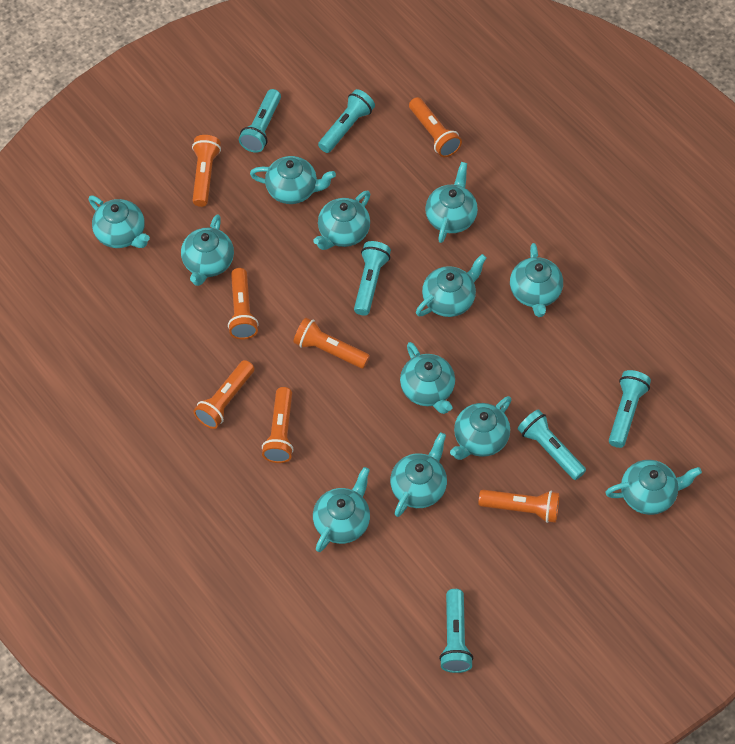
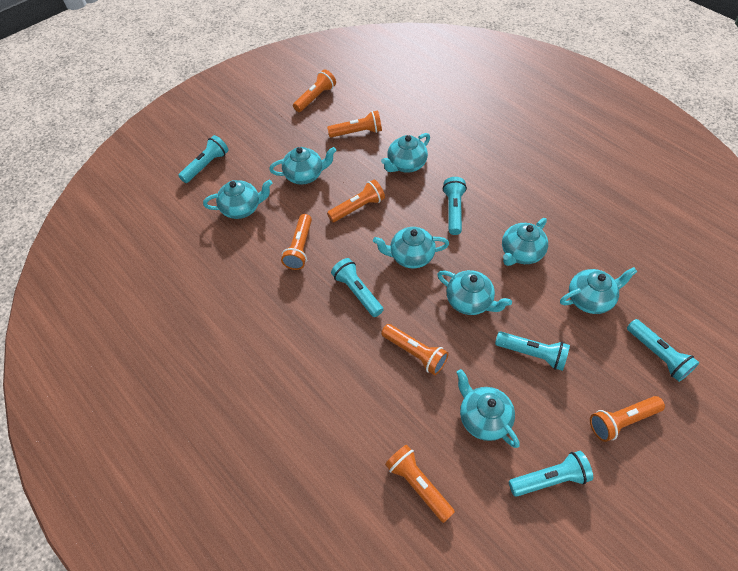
turquoise teapot: 12 -> 8

